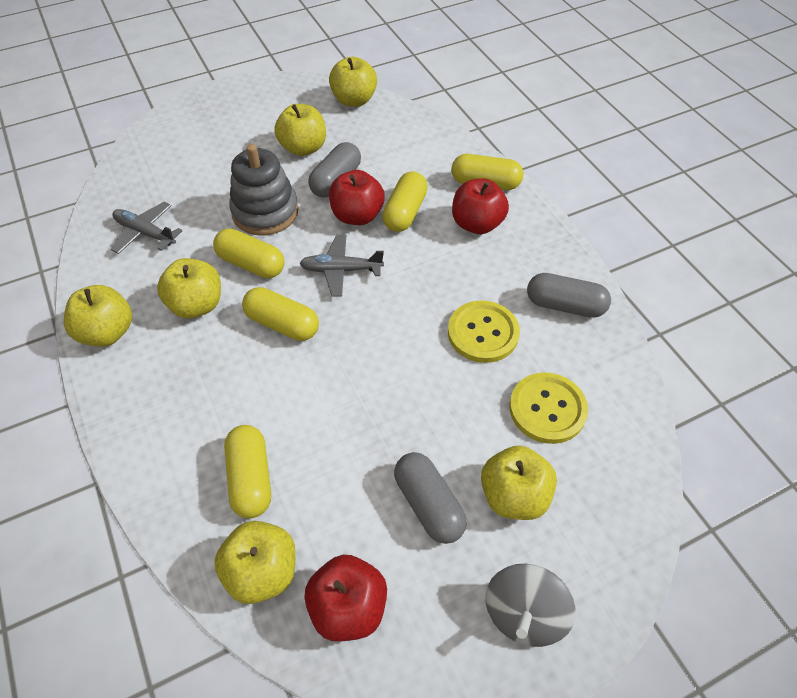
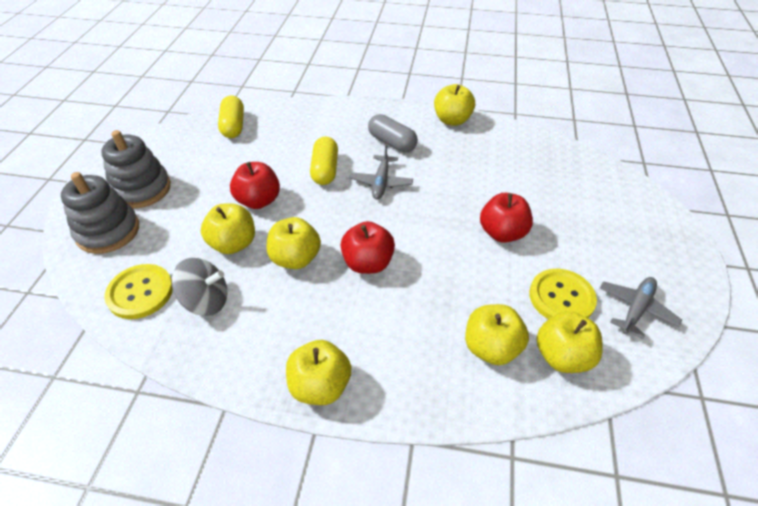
grey capsule: 3 -> 1
grey stacking toy: 1 -> 2
yellow capsule: 5 -> 2

